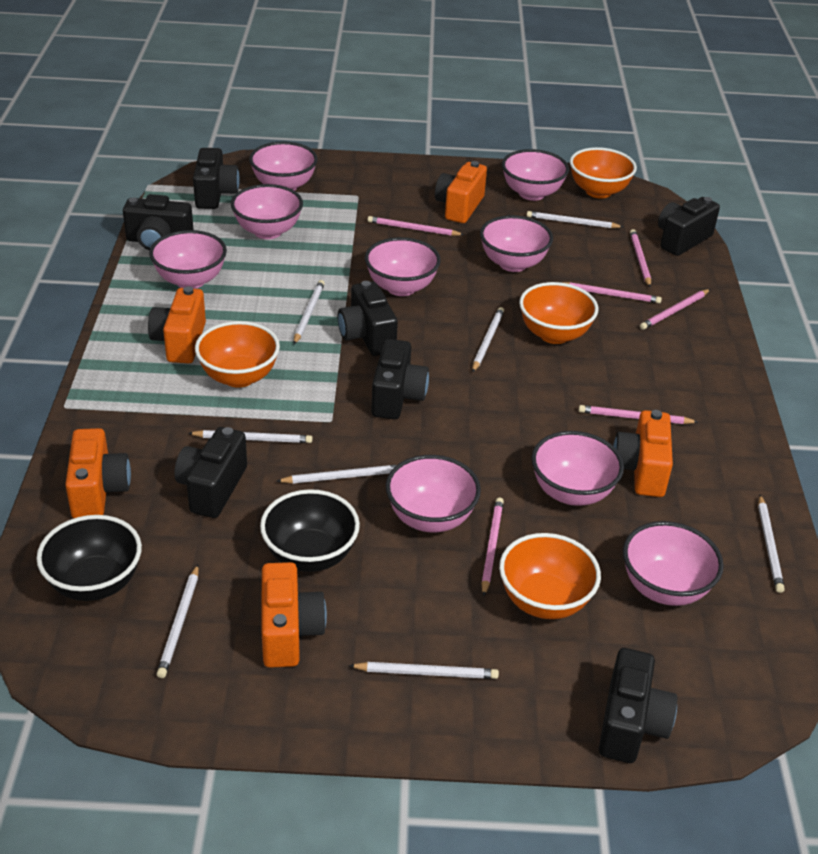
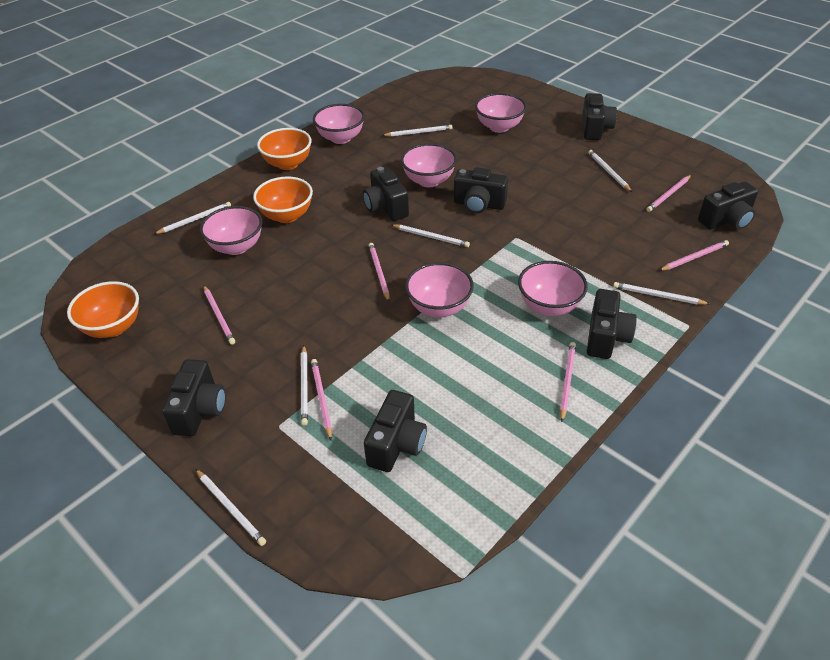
black bowl: 2 -> 0
orange bowl: 4 -> 3
orange camera: 5 -> 0
pink bowl: 9 -> 6
white pencil: 8 -> 7

